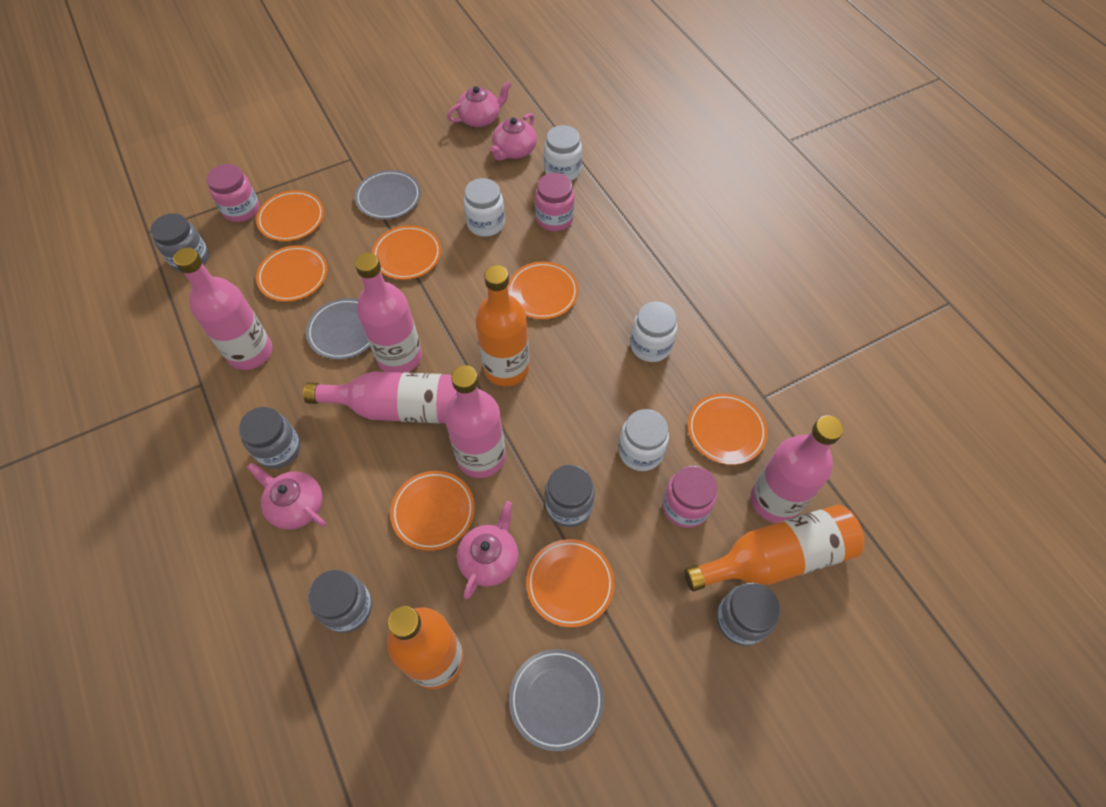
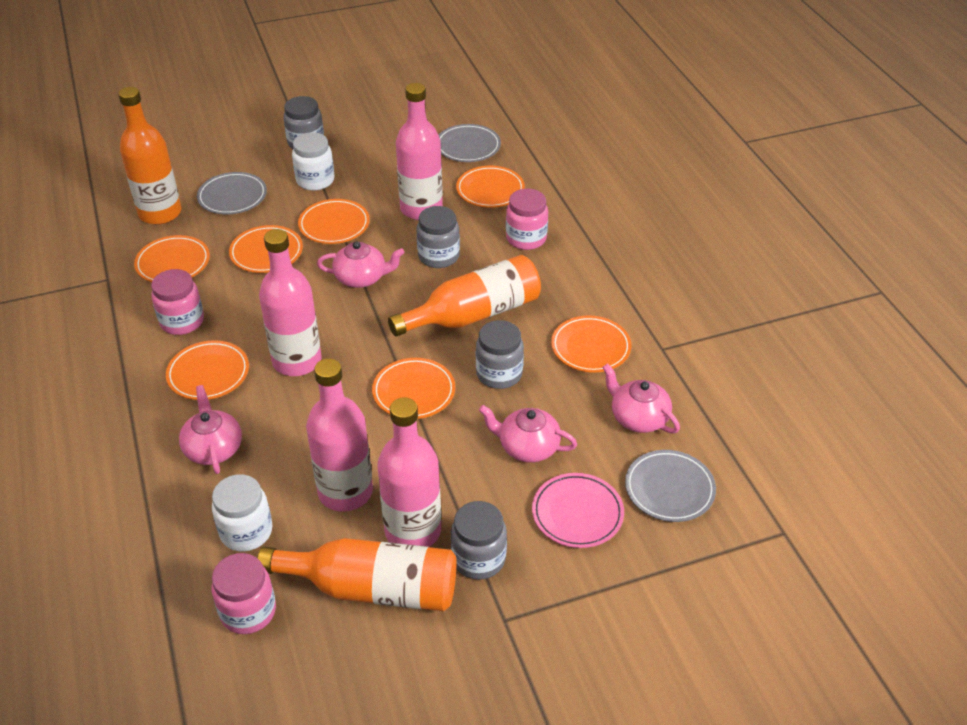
grey jar: 5 -> 4
pink bottle: 5 -> 4
pink plate: 0 -> 1
white jar: 4 -> 2

